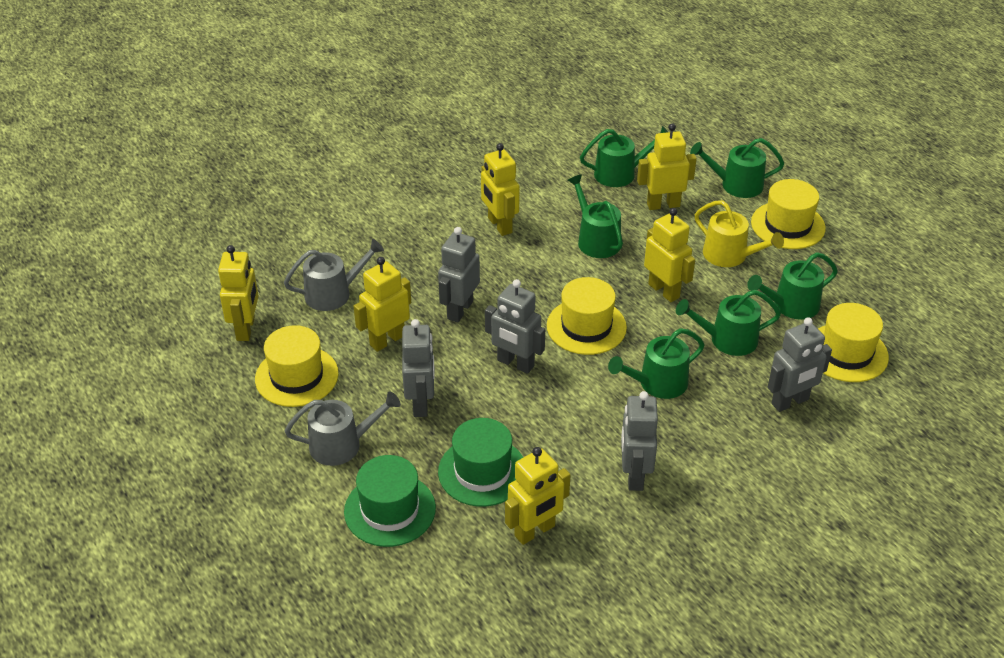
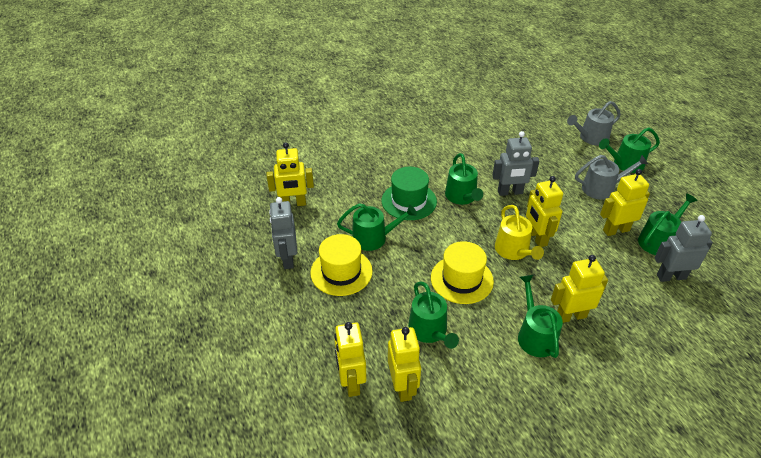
green hat: 2 -> 1
grey robot: 5 -> 3
yellow hat: 4 -> 2

